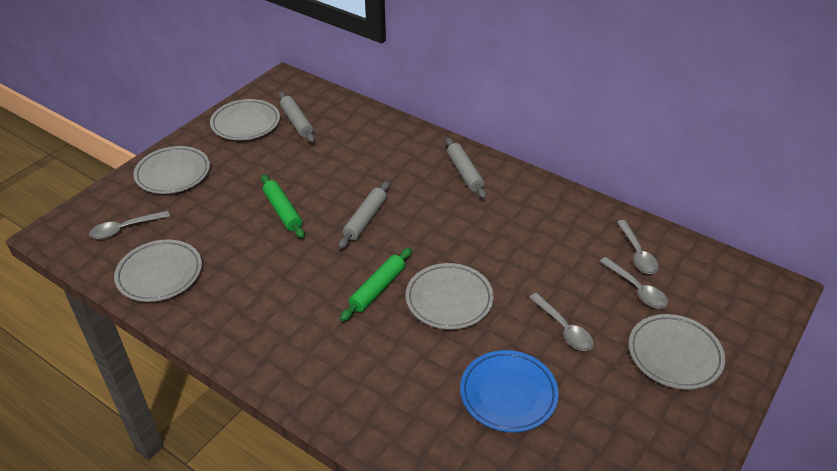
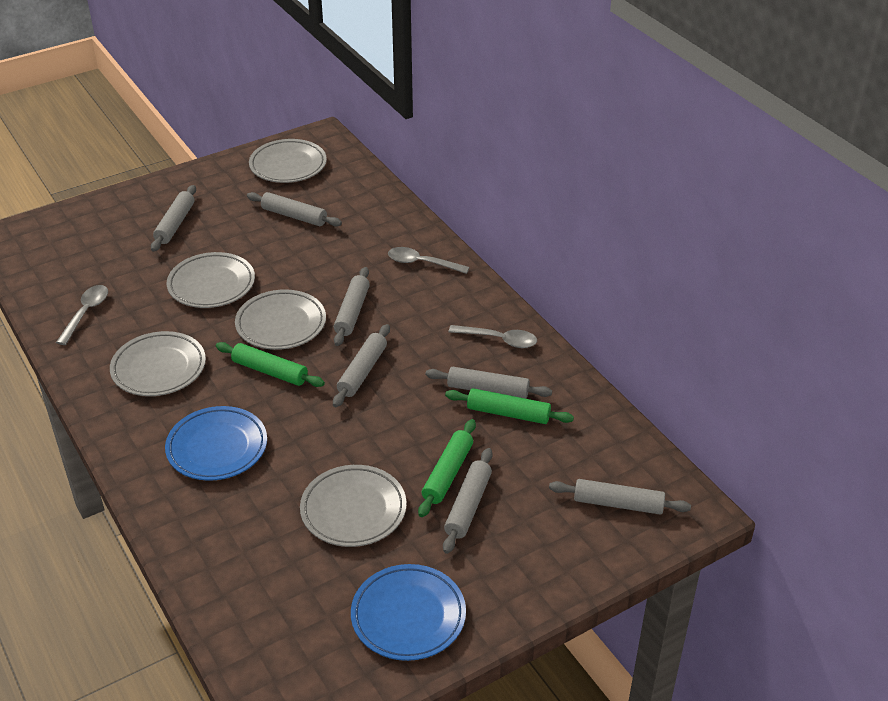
blue plate: 1 -> 2
green rolling pin: 2 -> 3
grey rolling pin: 3 -> 7
grey spoon: 4 -> 3

